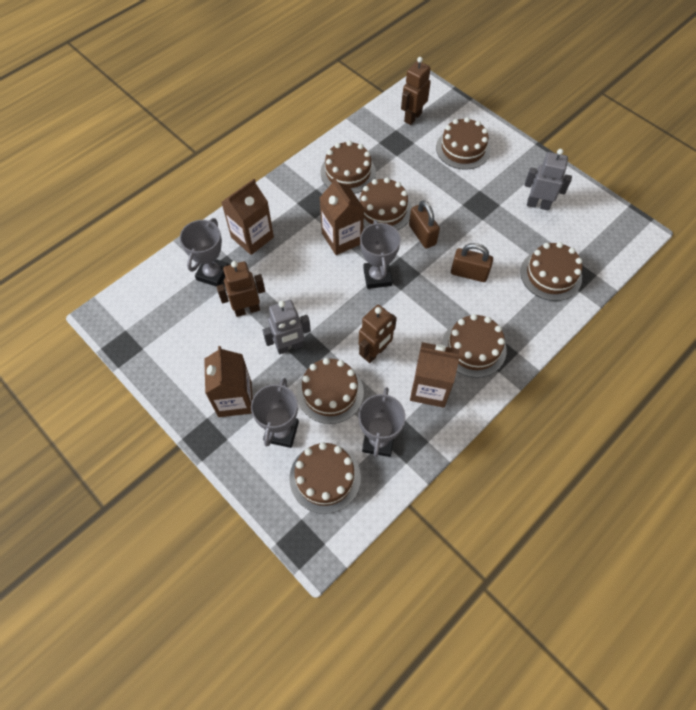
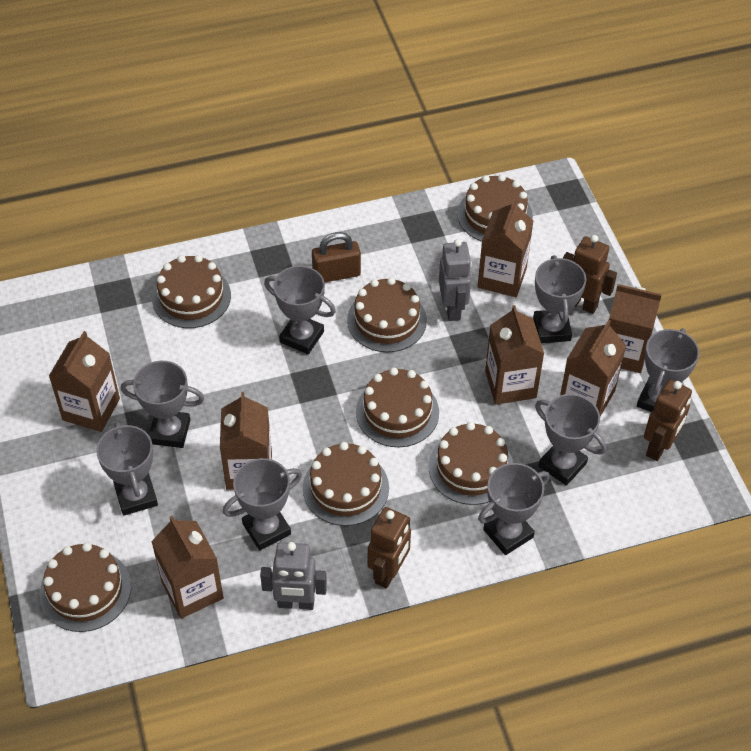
brown carton: 4 -> 7
brown padlock: 2 -> 1
grey trophy: 4 -> 8

